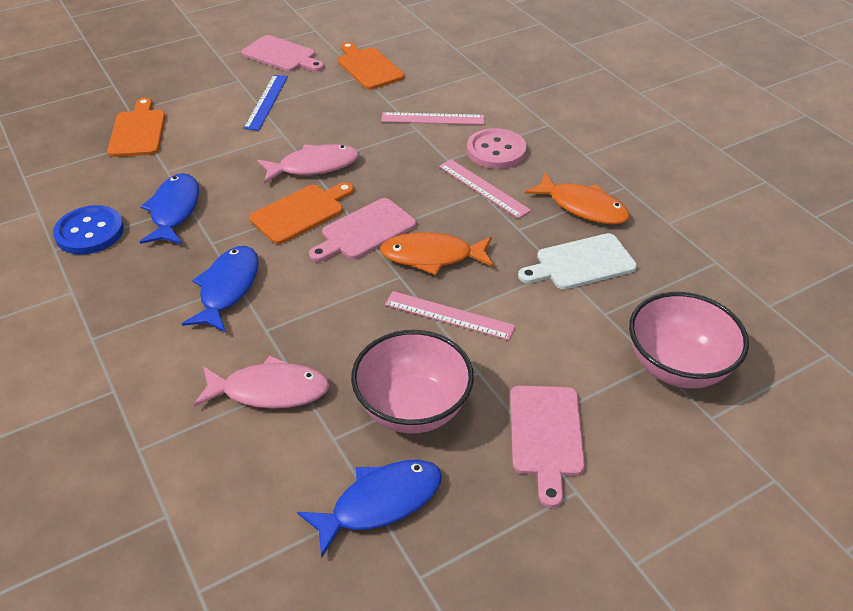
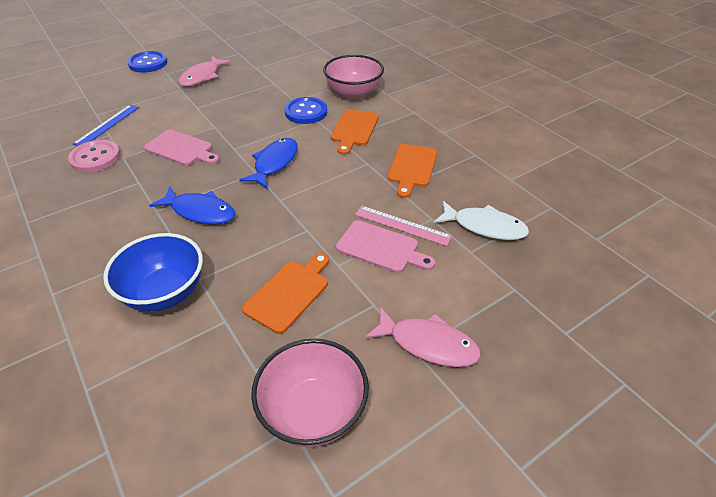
blue bowl: 0 -> 1
blue button: 1 -> 2
blue fish: 3 -> 2
orange fish: 2 -> 0
pink cutting board: 3 -> 2
pink ruler: 3 -> 1
white cutting board: 1 -> 0
white fish: 0 -> 1

